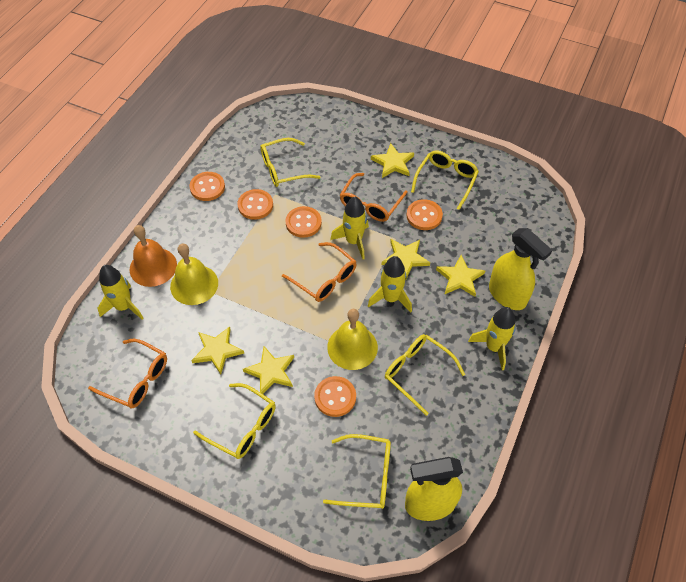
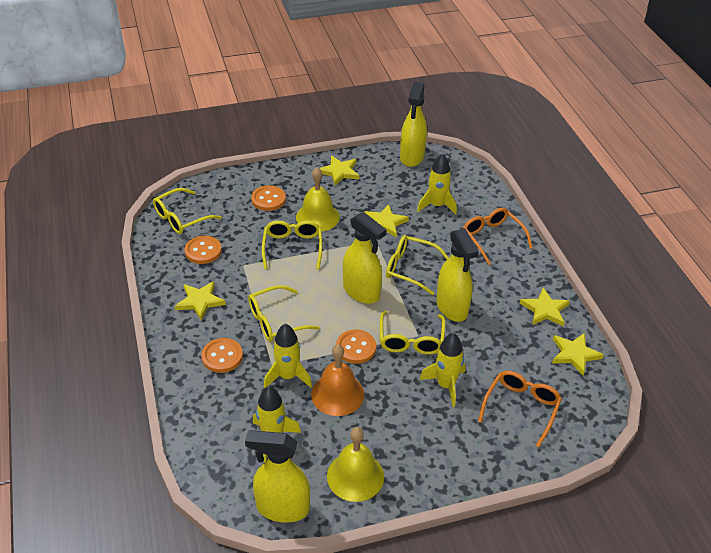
orange button: 5 -> 4
orange glasses: 3 -> 2
yellow spray bottle: 2 -> 4

